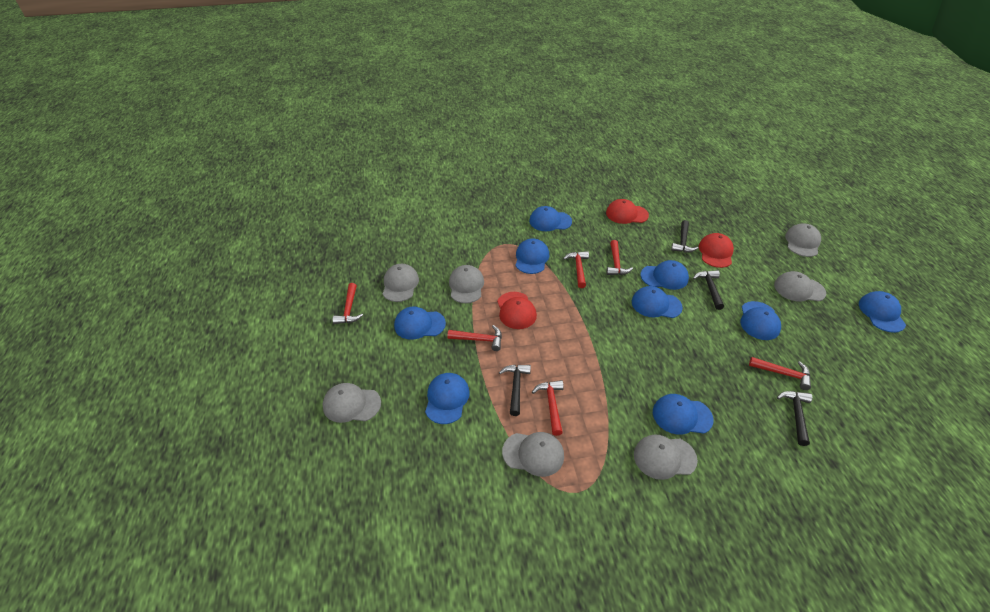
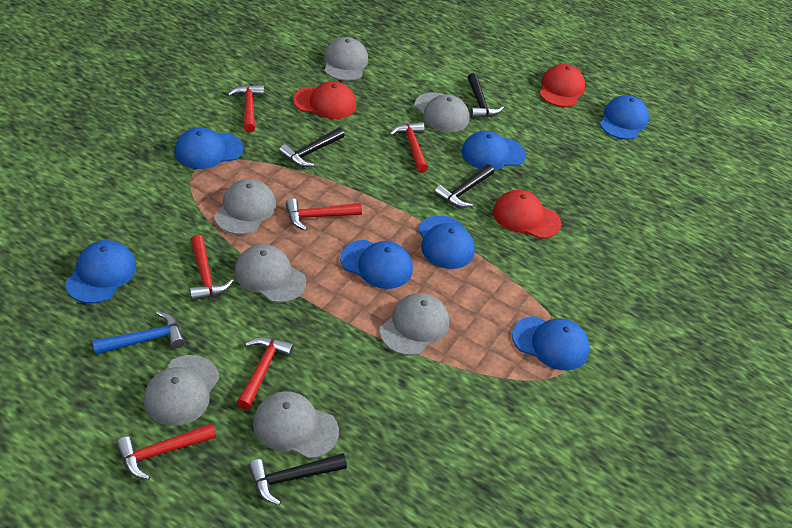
blue cap: 9 -> 7
blue hammer: 0 -> 1

